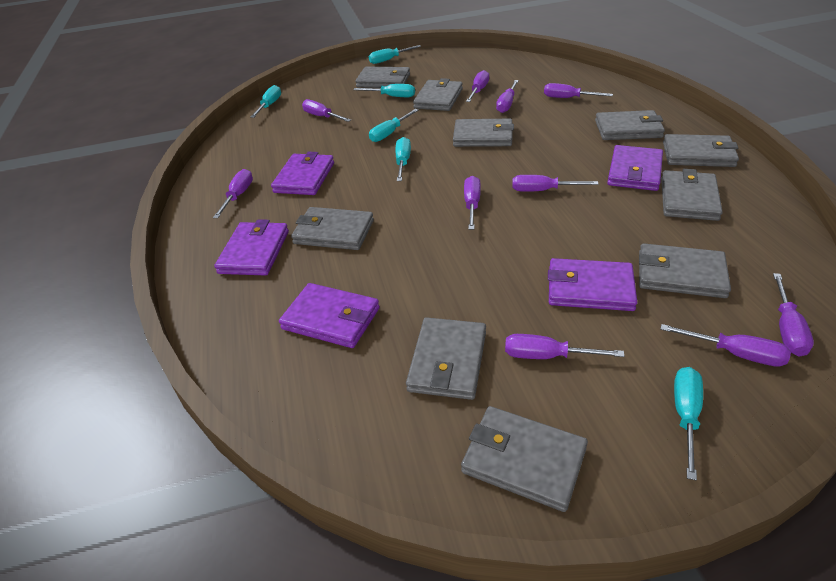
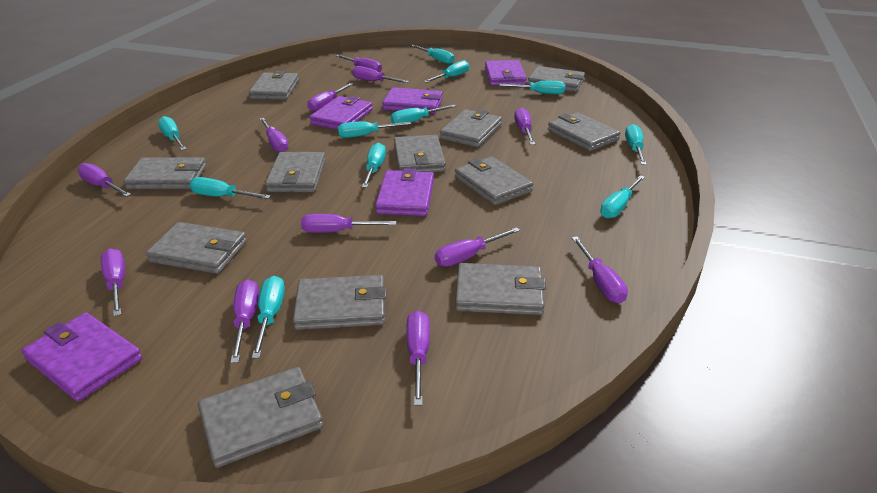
grey wallet: 10 -> 12
purple screwdriver: 10 -> 12
turquoise screwdriver: 6 -> 11

